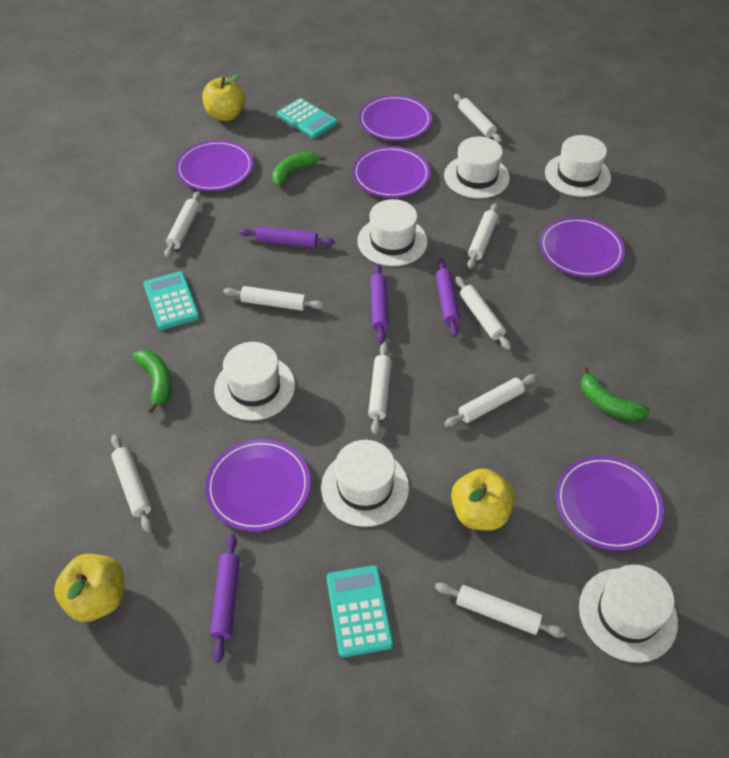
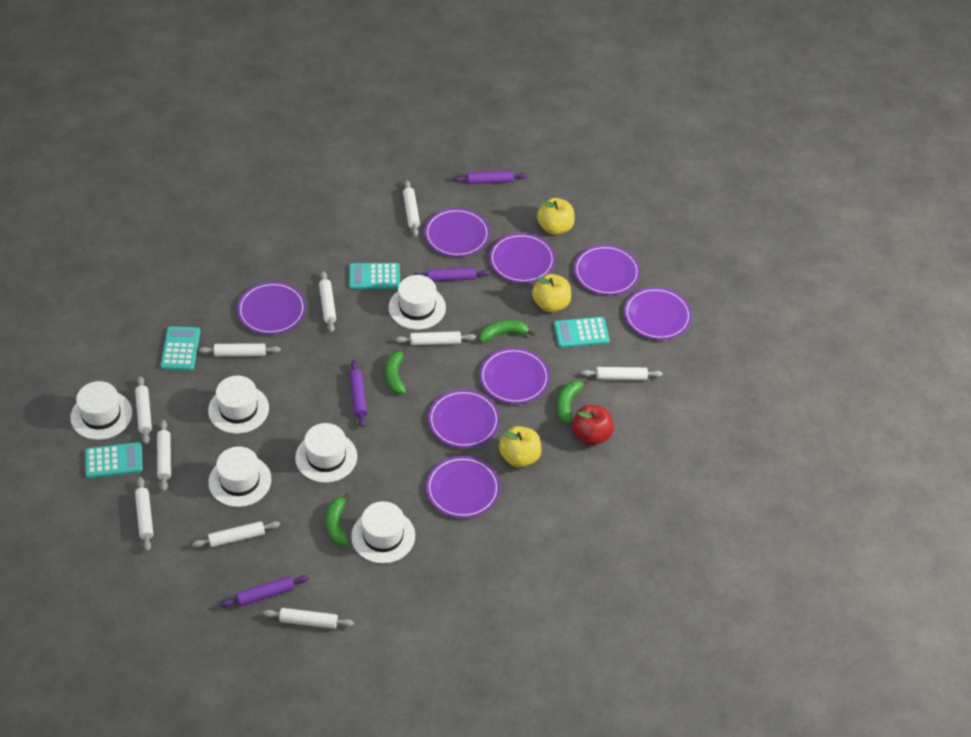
green banana: 3 -> 4
purple plate: 6 -> 8
red apple: 0 -> 1
turquoise calculator: 3 -> 4
white rolling pin: 9 -> 10

